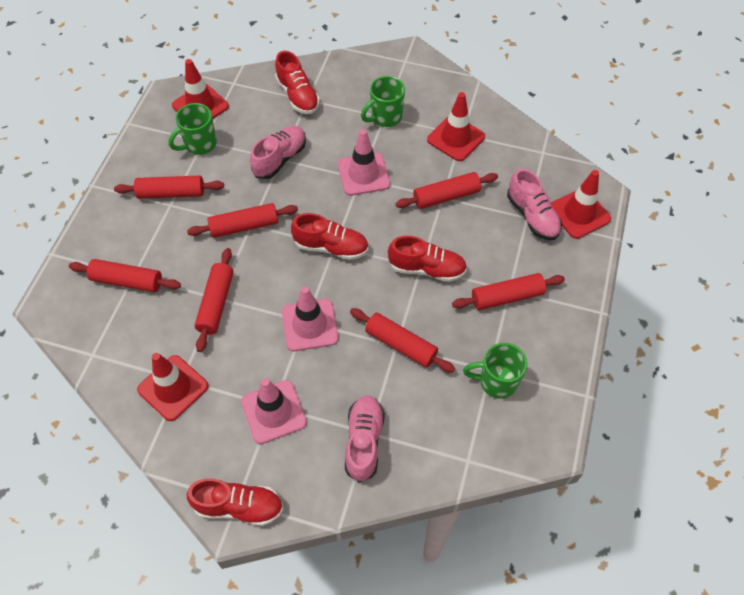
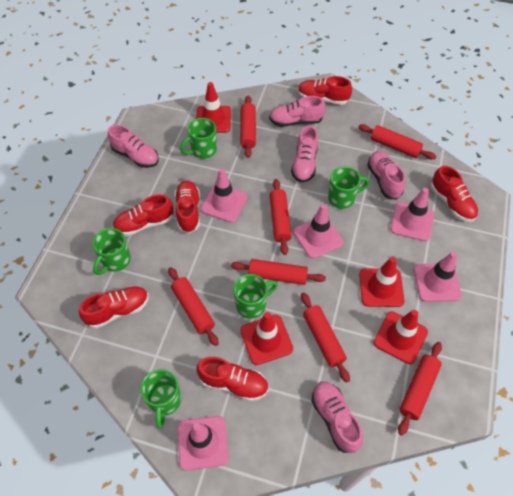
green mug: 3 -> 5
pink shoe: 3 -> 5
pink traffic cone: 3 -> 5
red shoe: 4 -> 6

